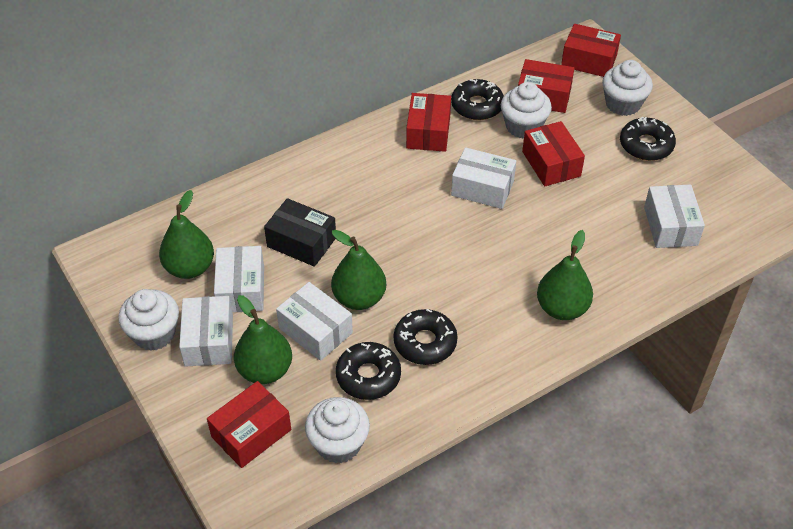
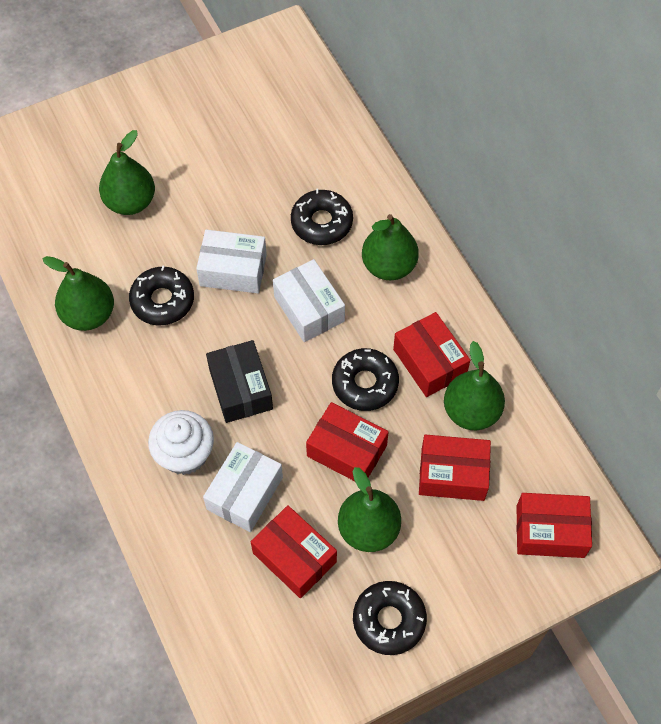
green pear: 4 -> 5
white box: 5 -> 3
white cupcake: 4 -> 1

